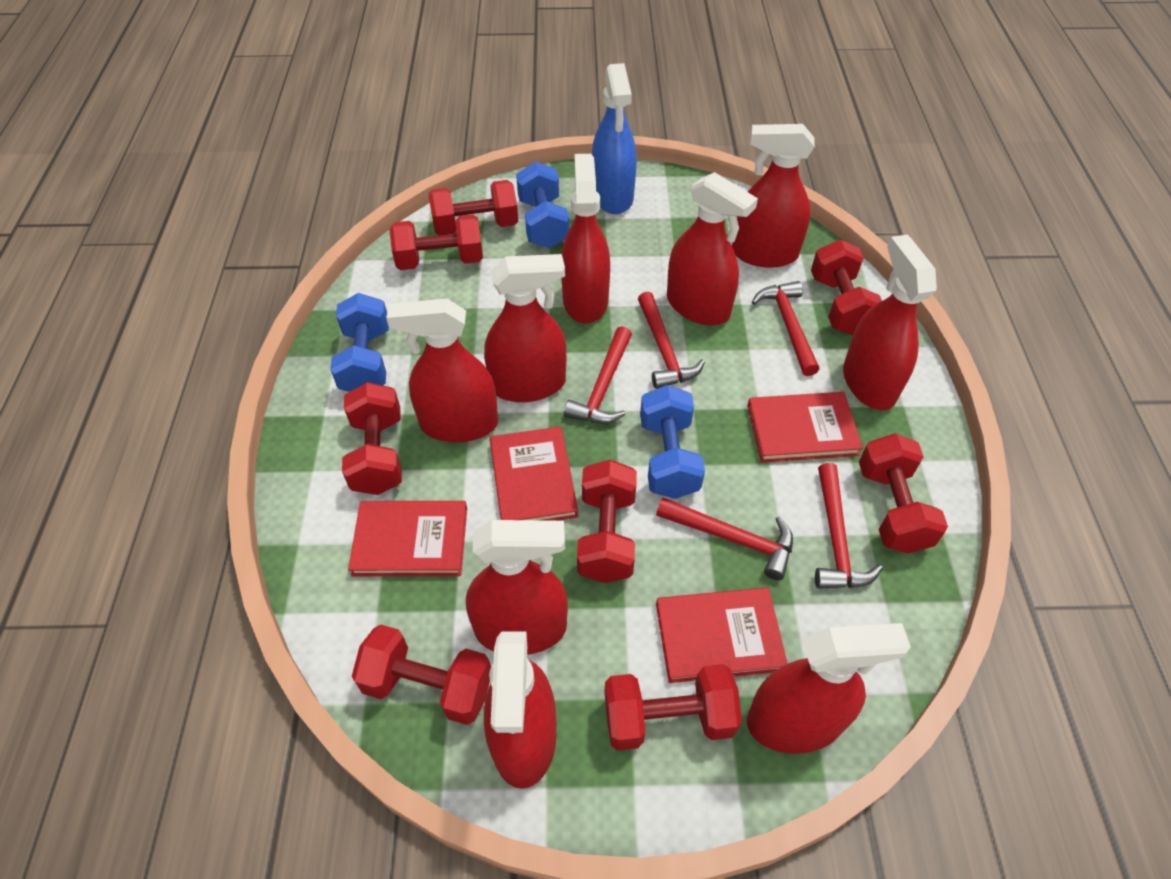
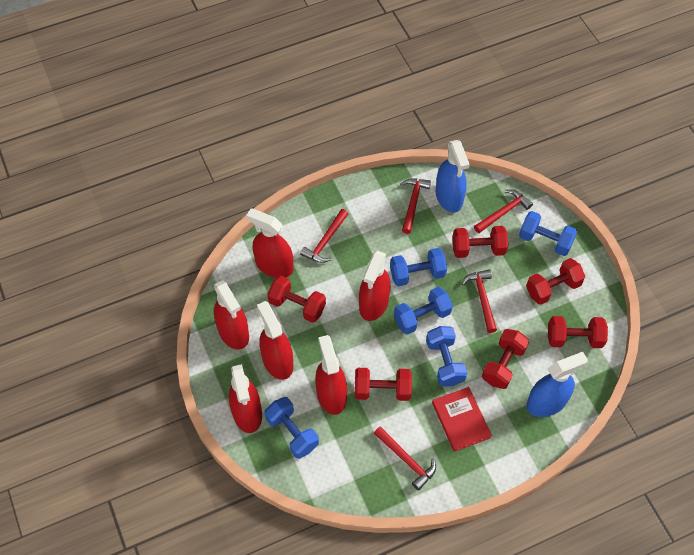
blue dumbbell: 3 -> 5
blue spray bottle: 1 -> 2
red book: 4 -> 1
red dumbbell: 8 -> 6
red spray bottle: 9 -> 6

